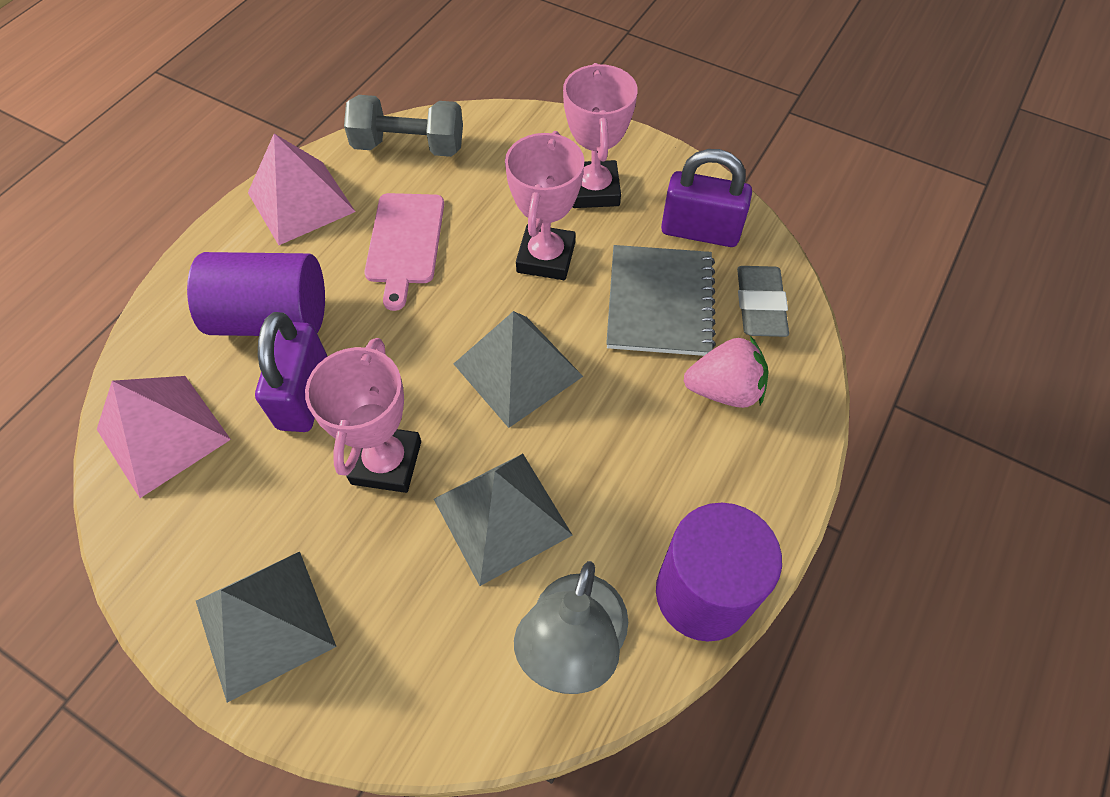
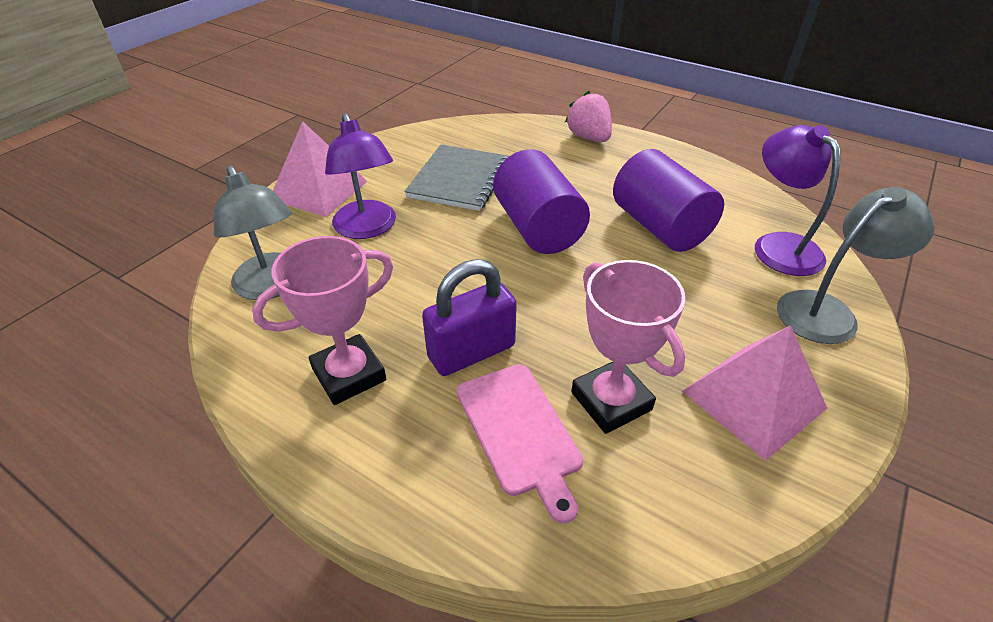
grey dumbbell: 1 -> 0
grey eraser: 1 -> 0
grey lamp: 1 -> 2
grey pyramid: 3 -> 0
pink trophy: 3 -> 2
purple lamp: 0 -> 2
purple padlock: 2 -> 1

